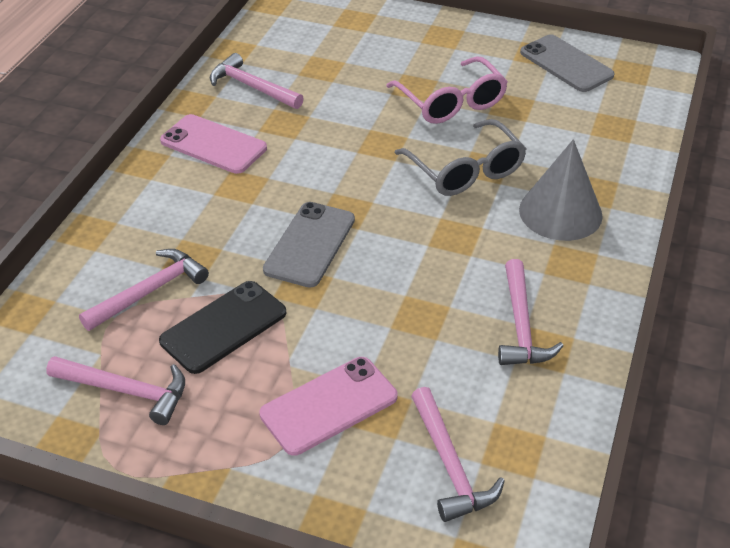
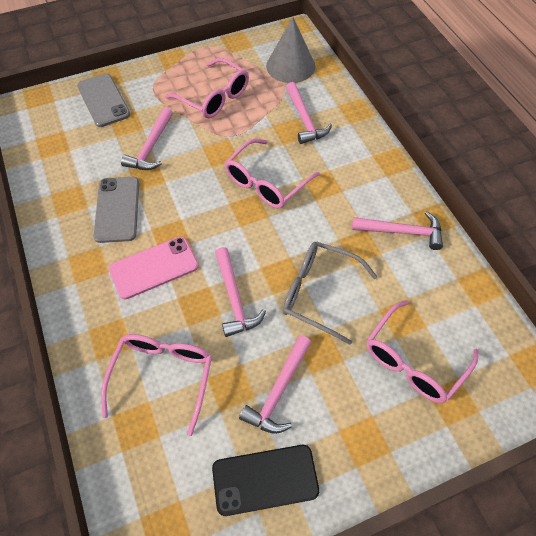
pink glasses: 1 -> 4
pink phone: 2 -> 1

